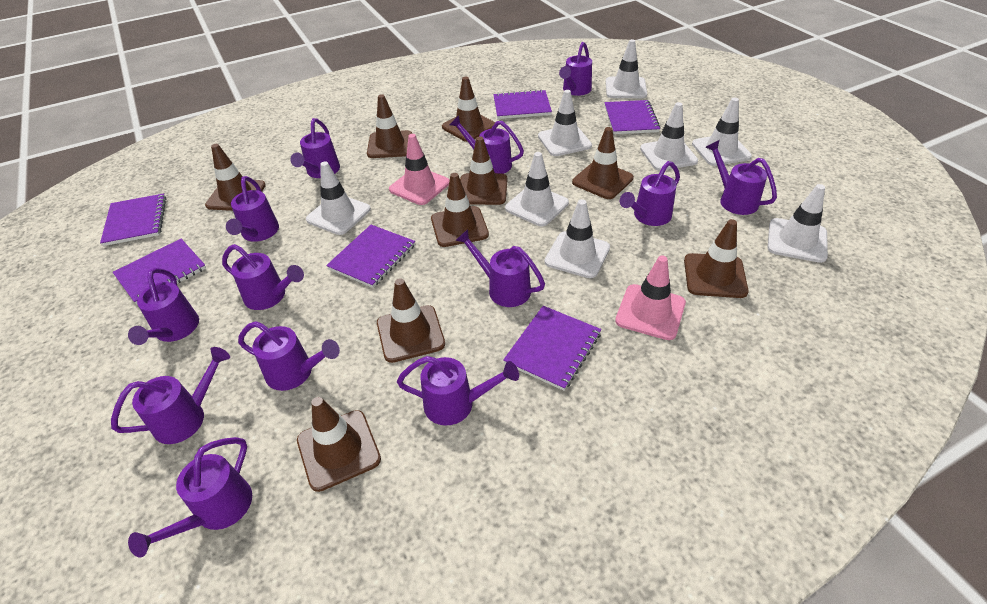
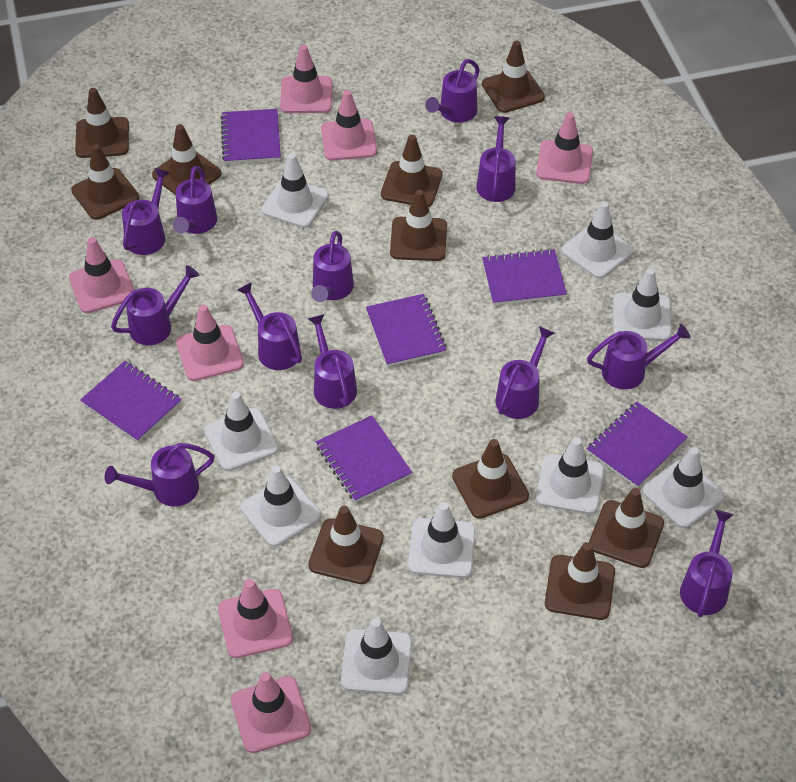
brown traffic cone: 9 -> 10
pink traffic cone: 2 -> 7
purple watering can: 13 -> 12
white traffic cone: 8 -> 9

